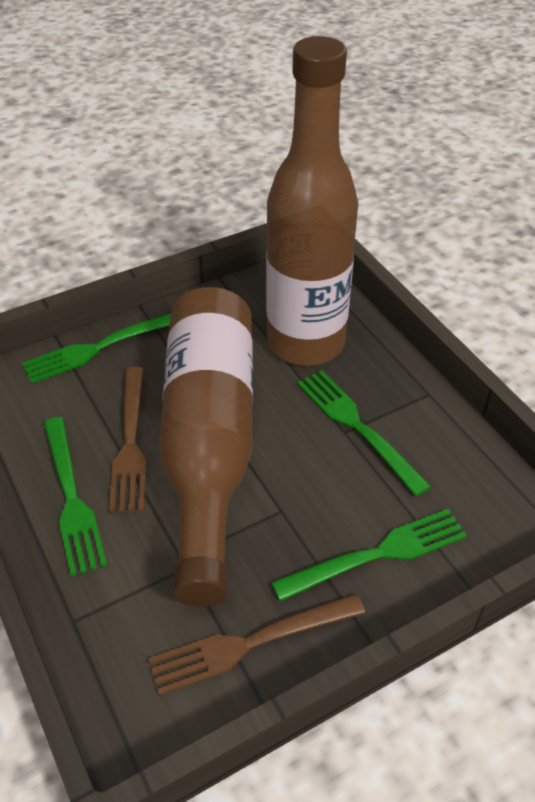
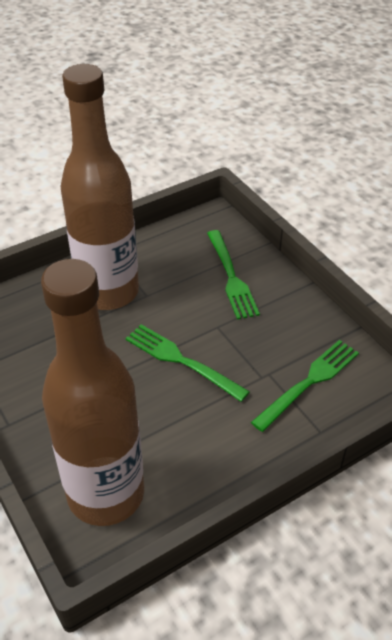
brown fork: 2 -> 0
green fork: 4 -> 3

